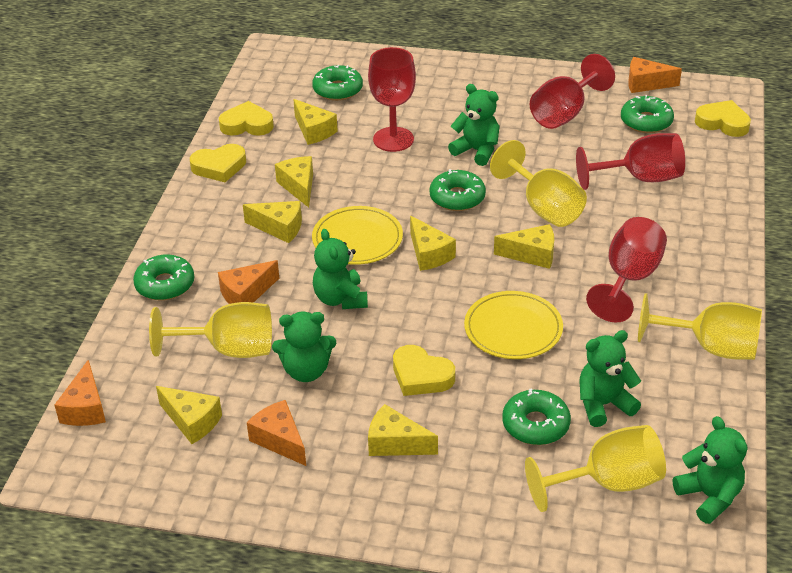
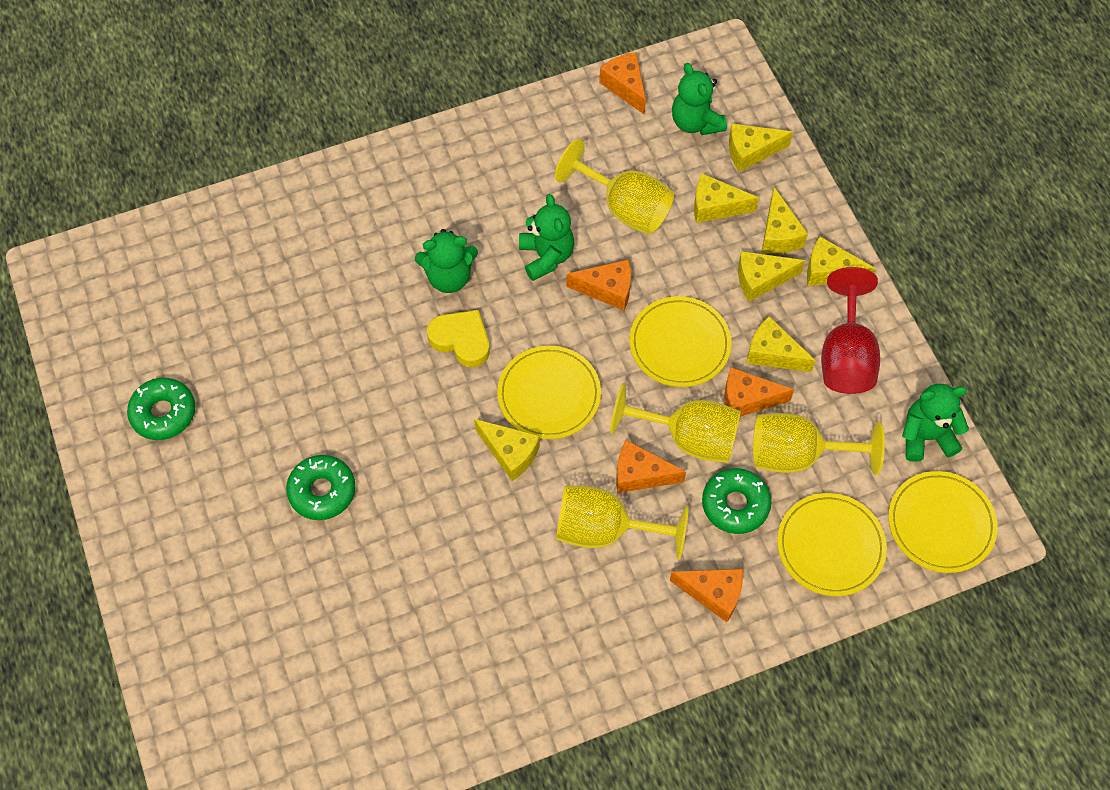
green donut: 5 -> 3
green teddy bear: 5 -> 4
orange cheese: 4 -> 5
red goblet: 4 -> 1
yellow heart: 4 -> 1
yellow plate: 2 -> 4

